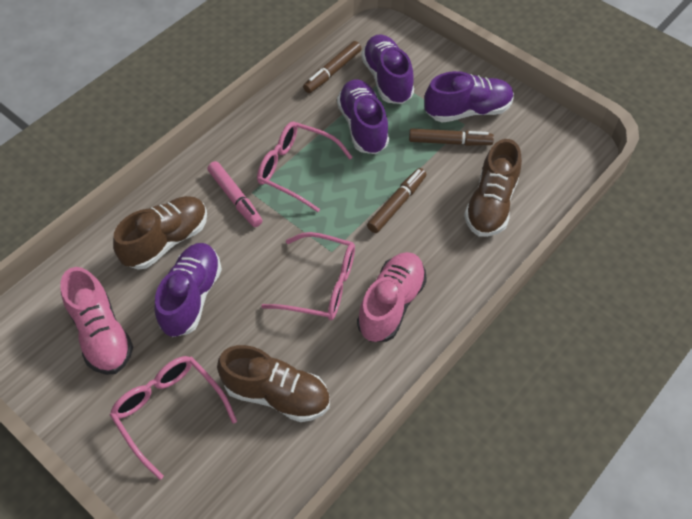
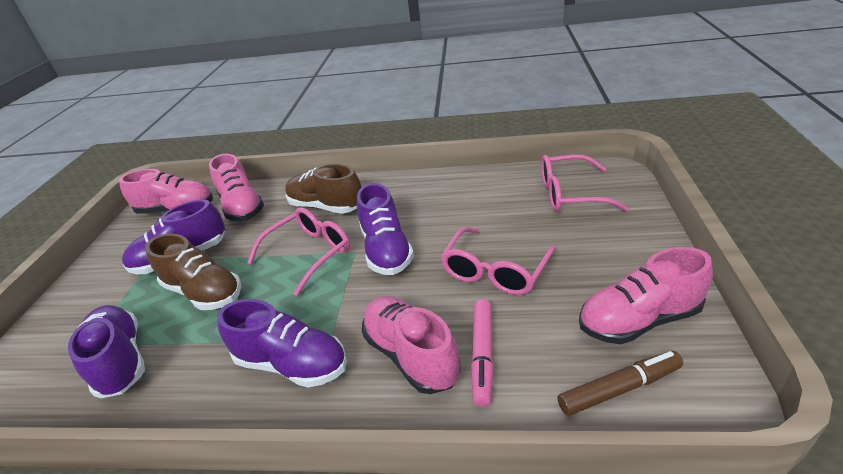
brown marker: 3 -> 1
brown shoe: 3 -> 2
pink shoe: 2 -> 4

